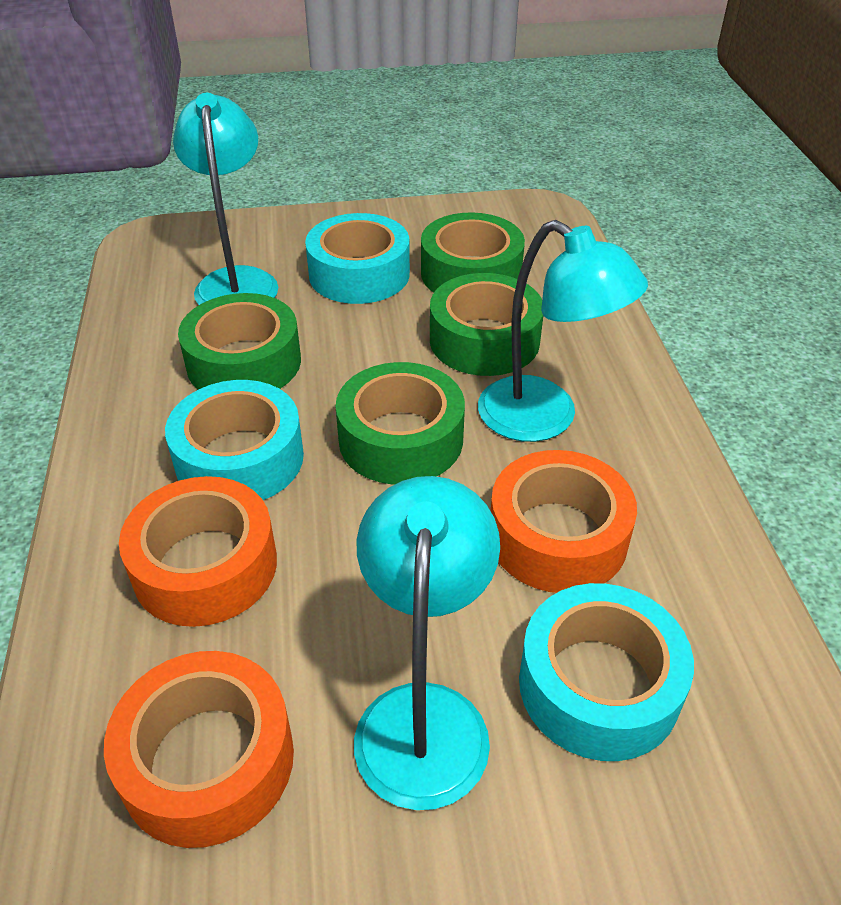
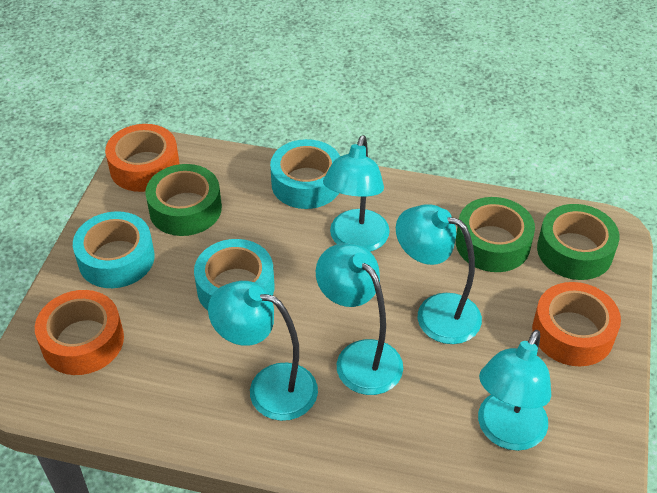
green tape: 4 -> 3
turquoise lamp: 3 -> 5

